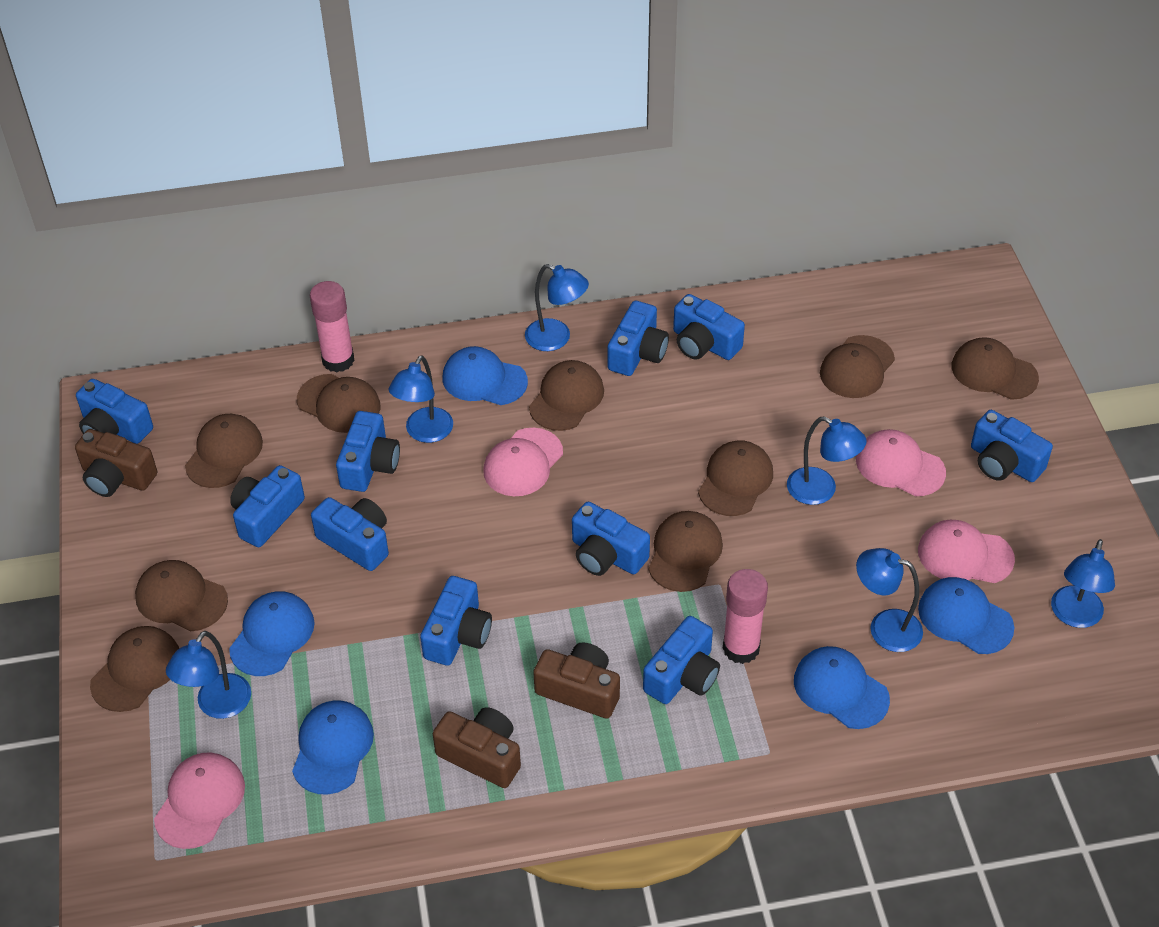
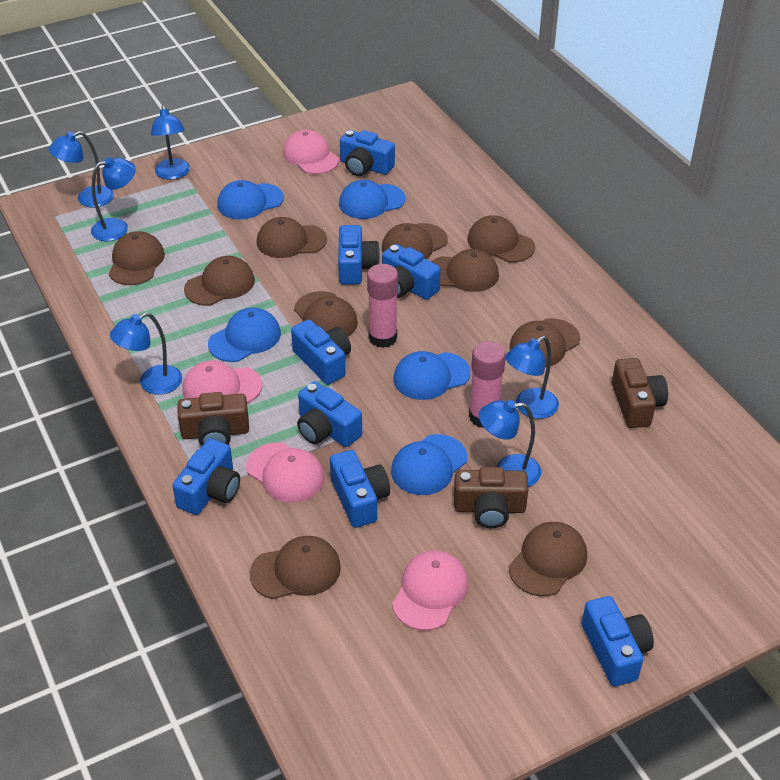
blue camera: 10 -> 8
brown cap: 9 -> 10

